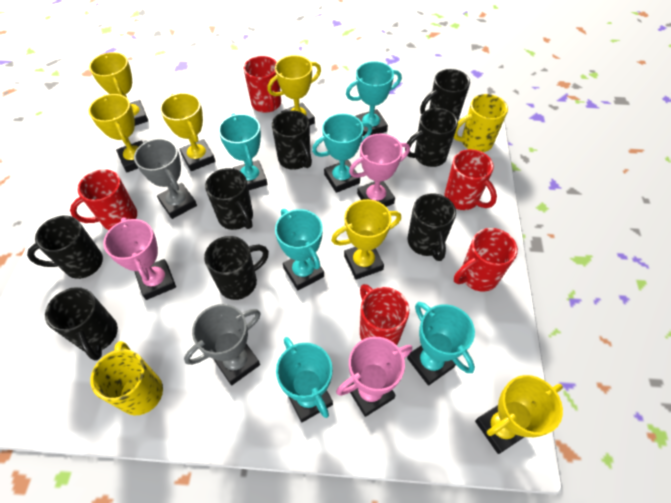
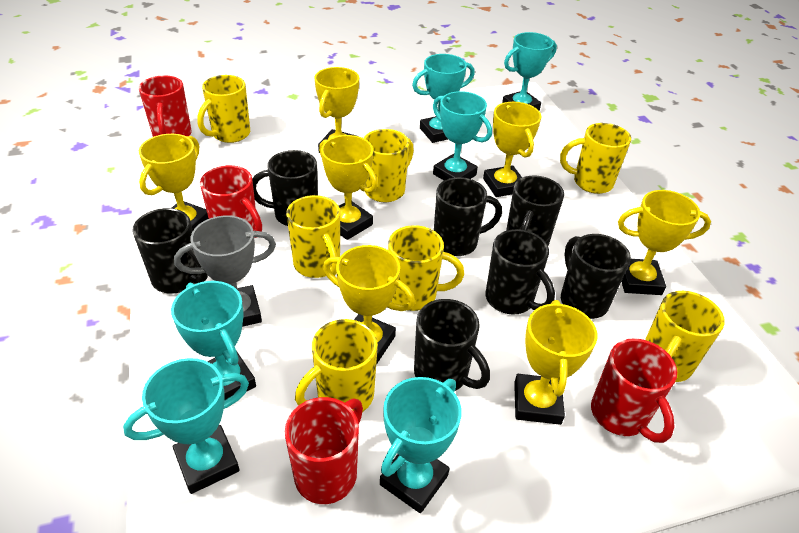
black mug: 8 -> 7
grey trophy: 2 -> 1
pink trophy: 3 -> 0
red mug: 5 -> 4
yellow mug: 2 -> 7
yellow trophy: 6 -> 7

